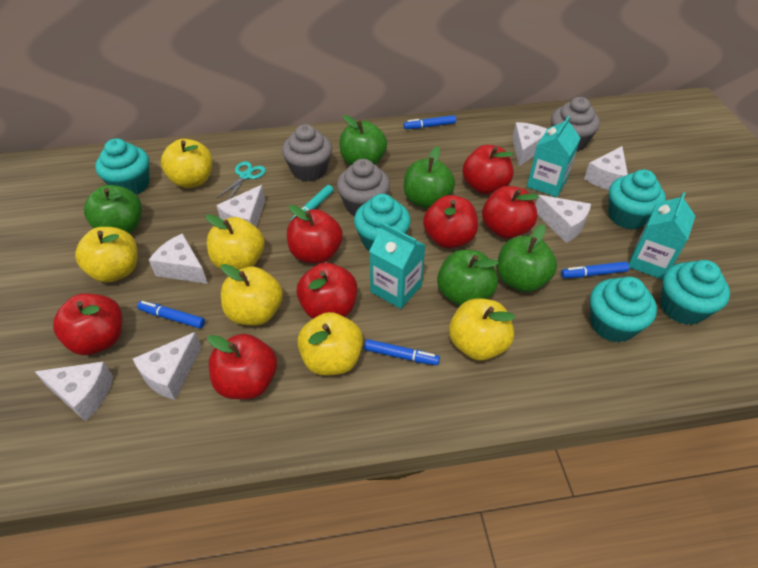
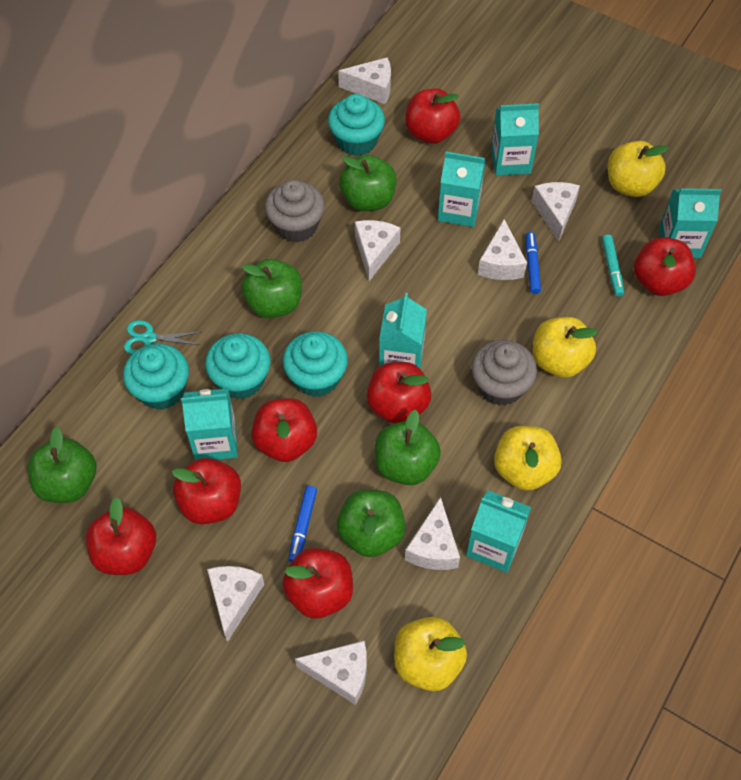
blue marker: 4 -> 2
grey cupcake: 3 -> 2
turquoise carton: 3 -> 6
turquoise cupcake: 5 -> 4
yellow apple: 6 -> 4

